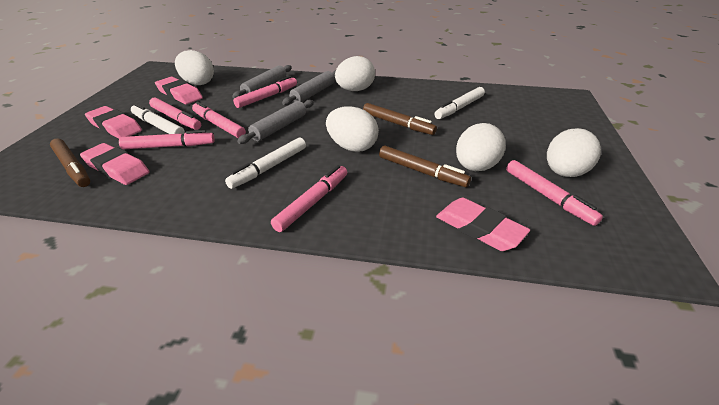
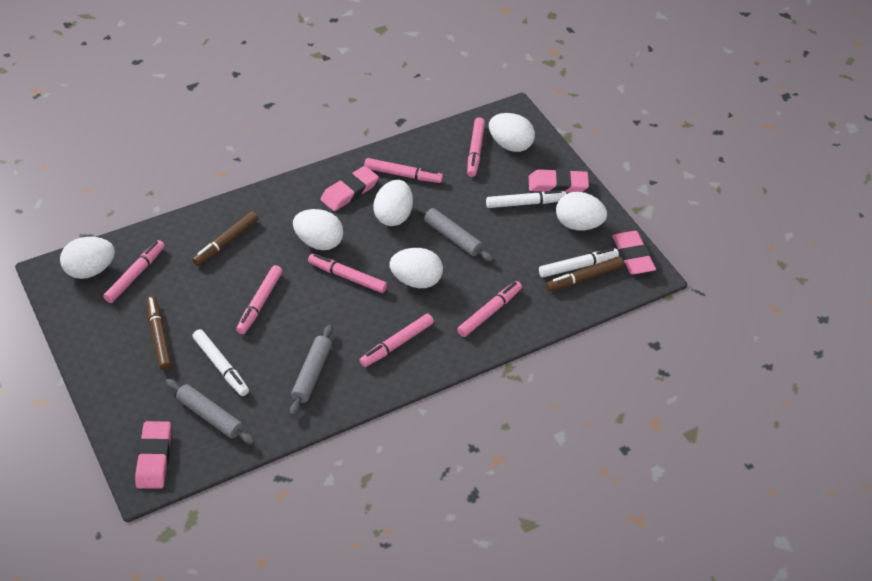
pink marker: 6 -> 7
white egg: 5 -> 6

